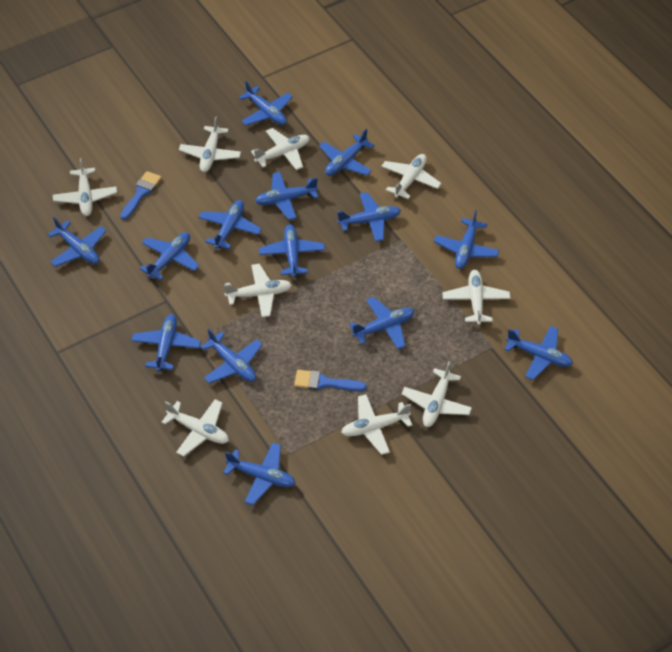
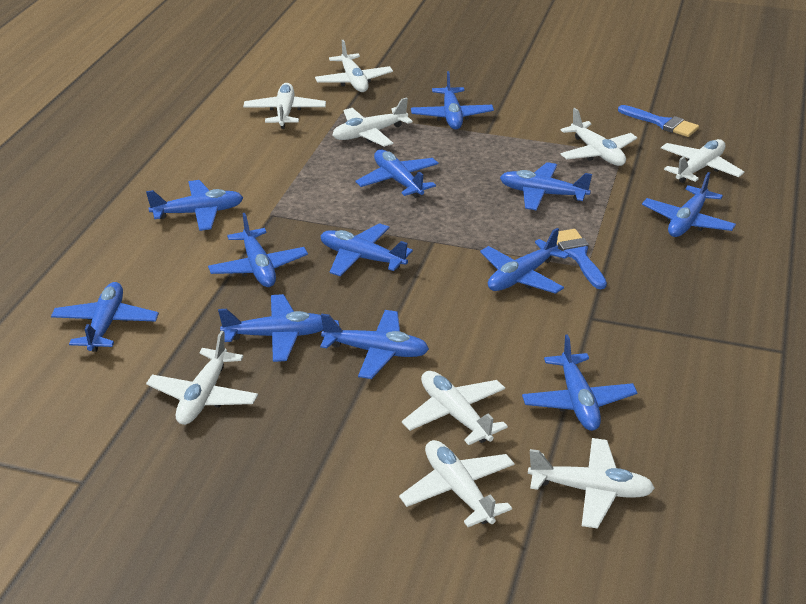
blue plane: 14 -> 12

